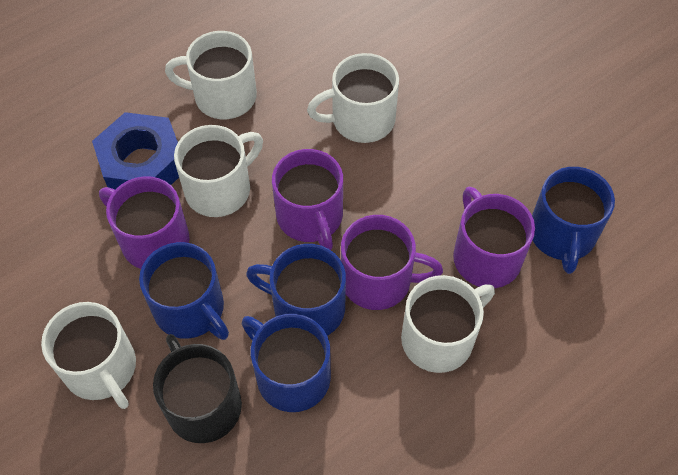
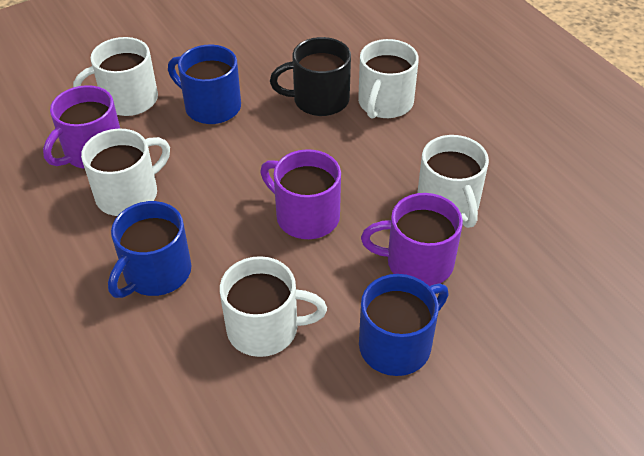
blue mug: 4 -> 3
blue nut: 1 -> 0
purple mug: 4 -> 3

